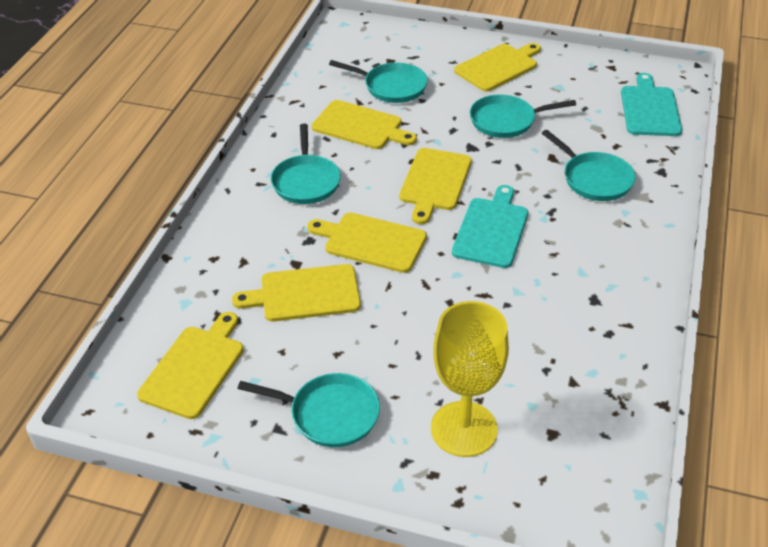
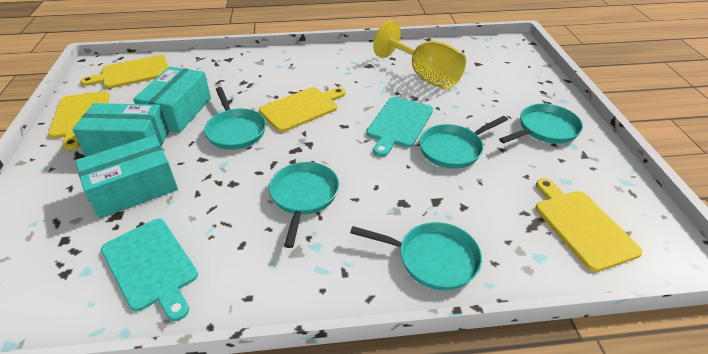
turquoise box: 0 -> 3
yellow cutting board: 6 -> 4

